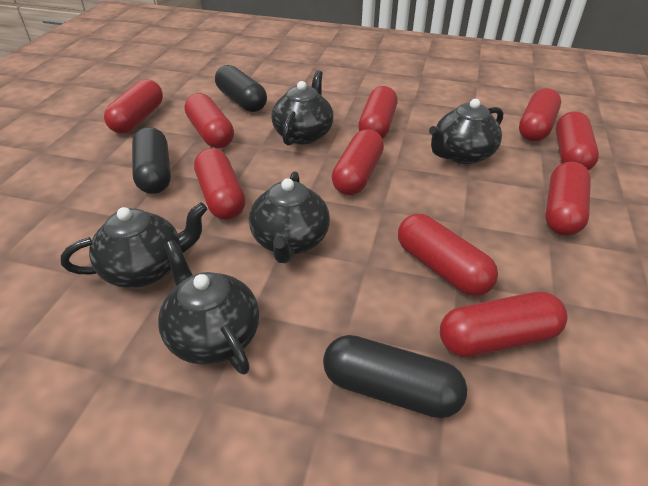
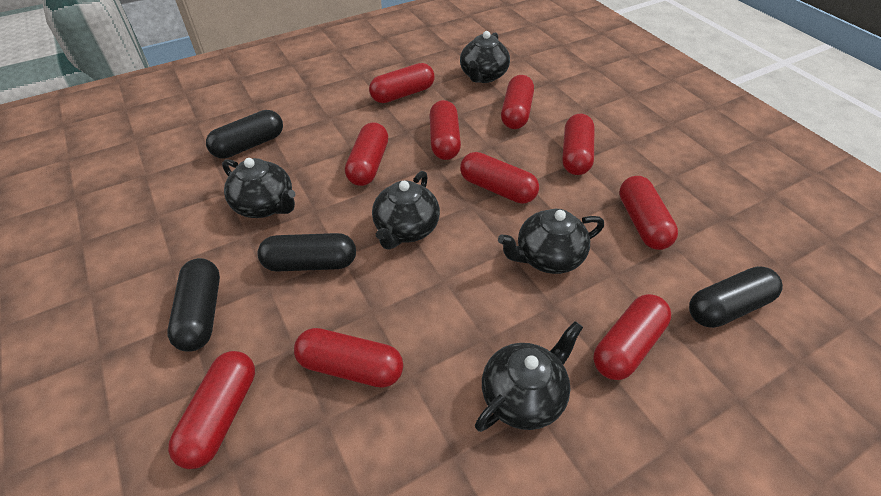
black capsule: 3 -> 4

